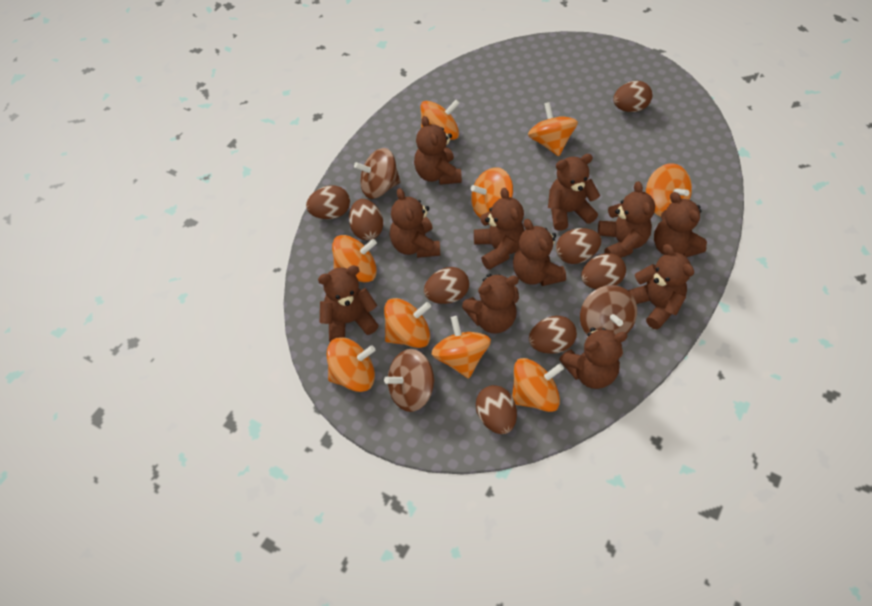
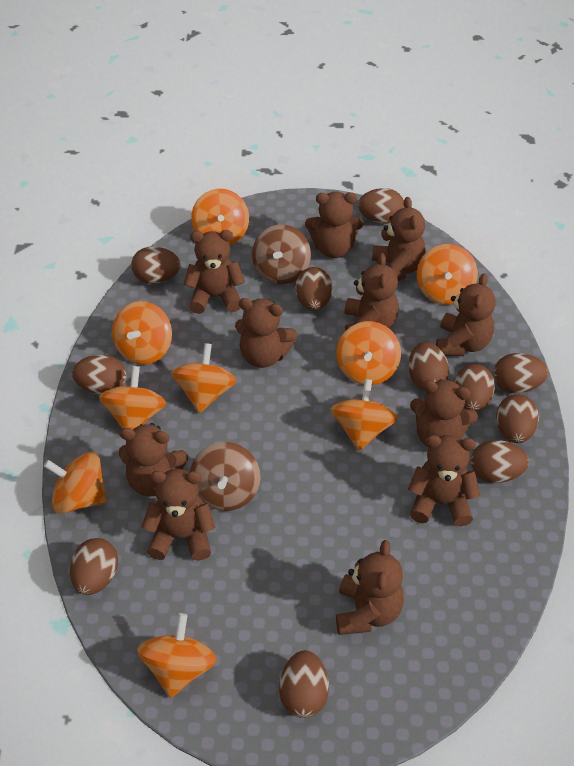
brown egg: 8 -> 11
brown spinning top: 3 -> 2

